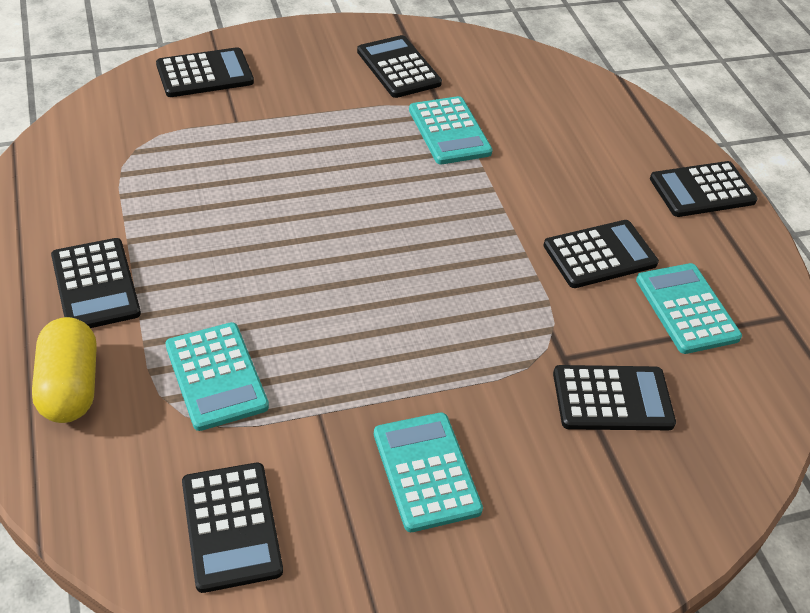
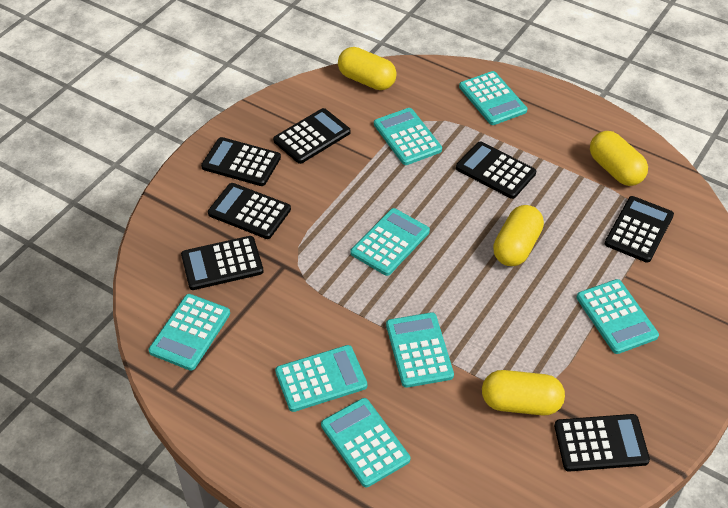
turquoise calculator: 4 -> 8
yellow capsule: 1 -> 4

